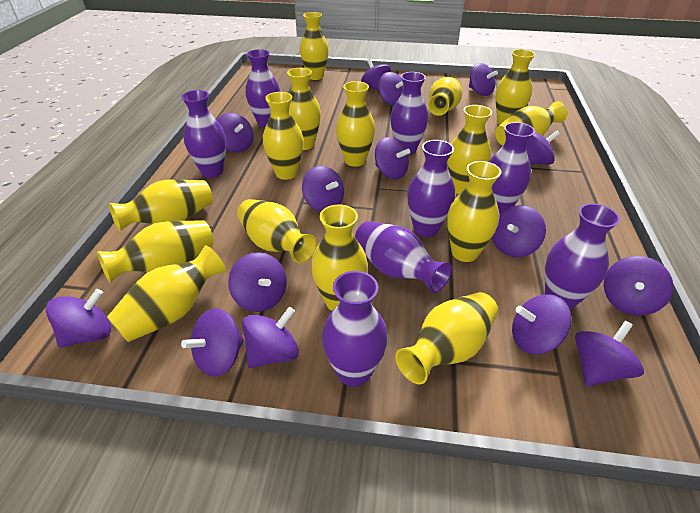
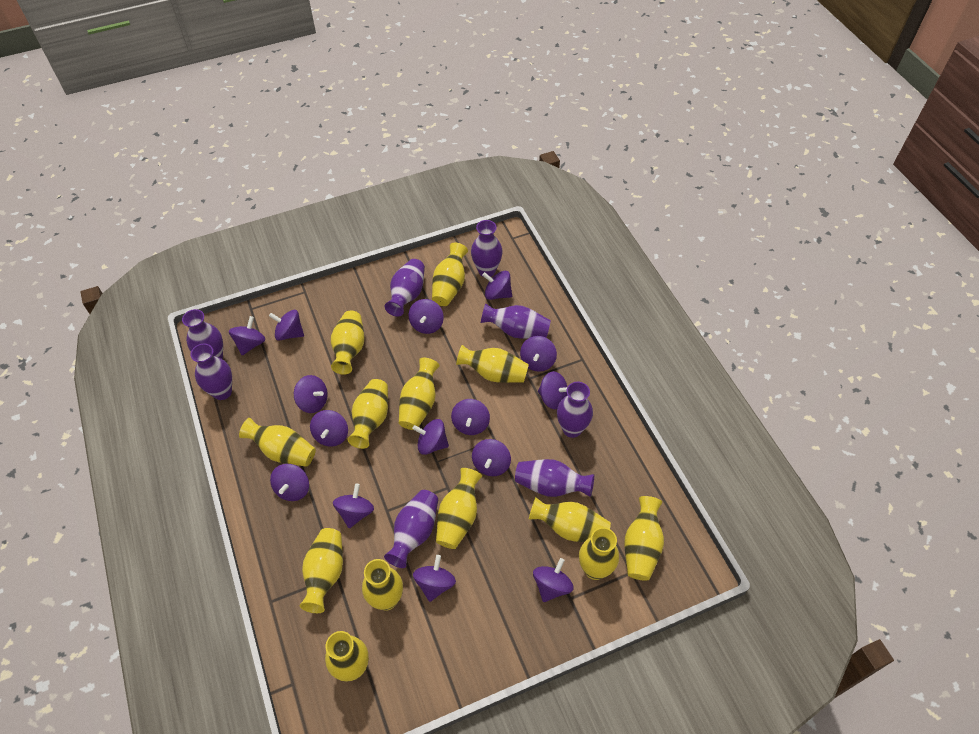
yellow vase: 15 -> 13

